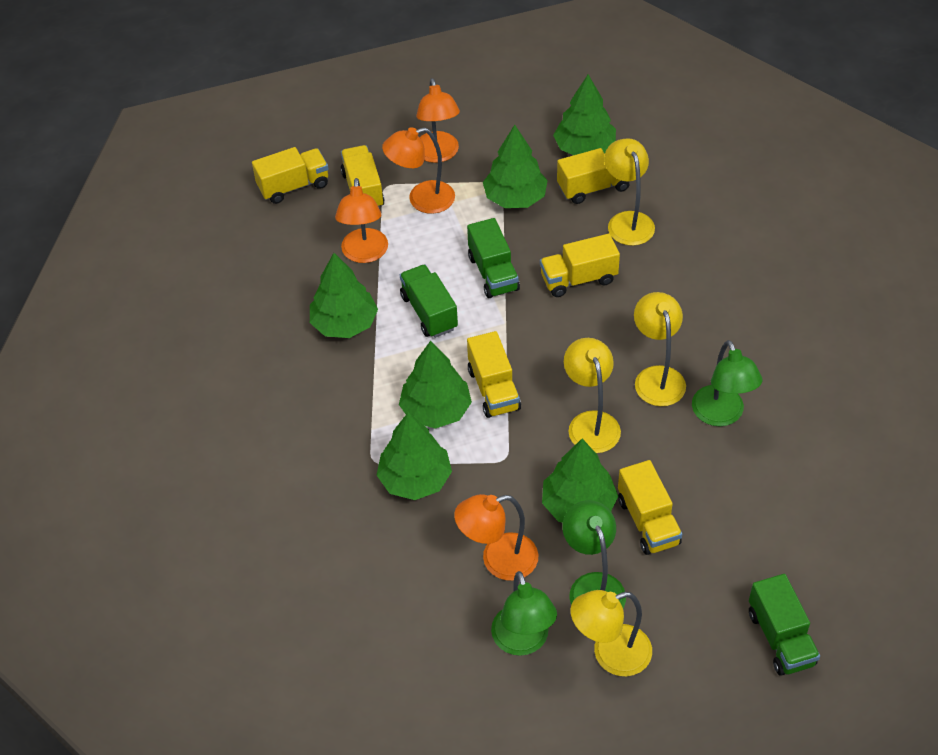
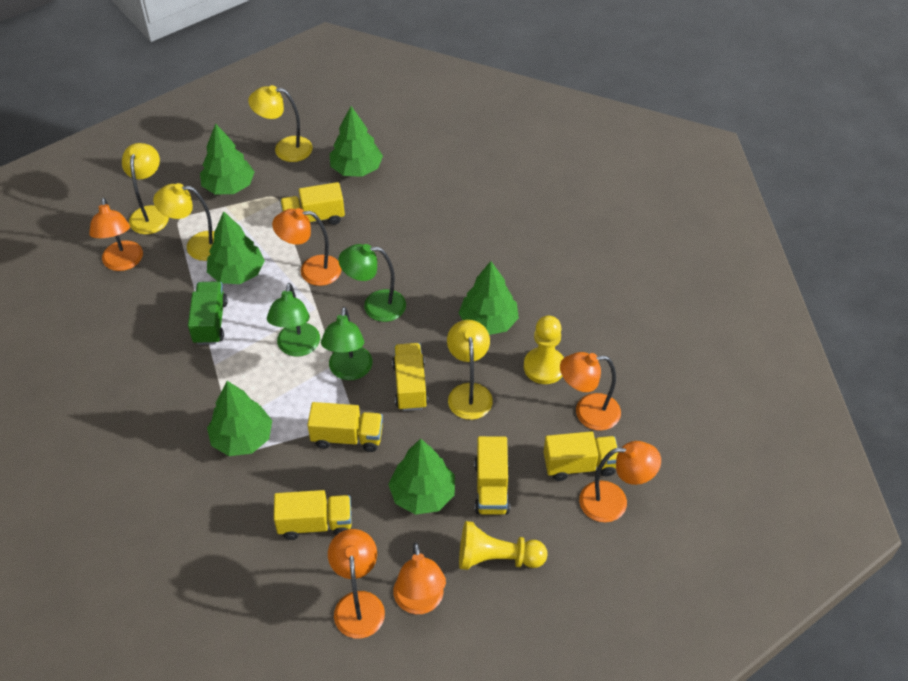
green truck: 3 -> 1
orange lamp: 4 -> 6
yellow pawn: 0 -> 2

